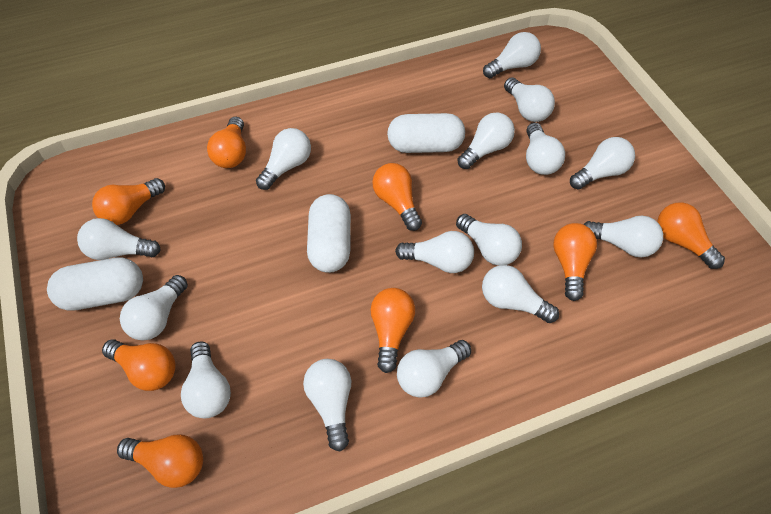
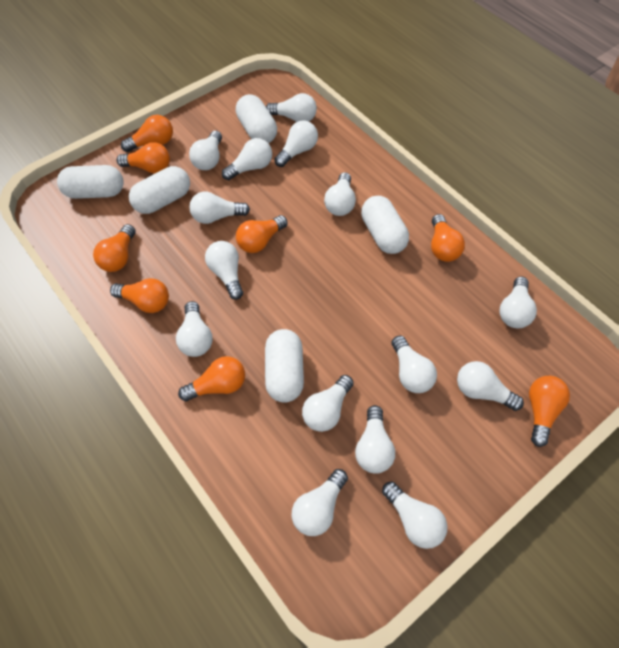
white capsule: 3 -> 5

